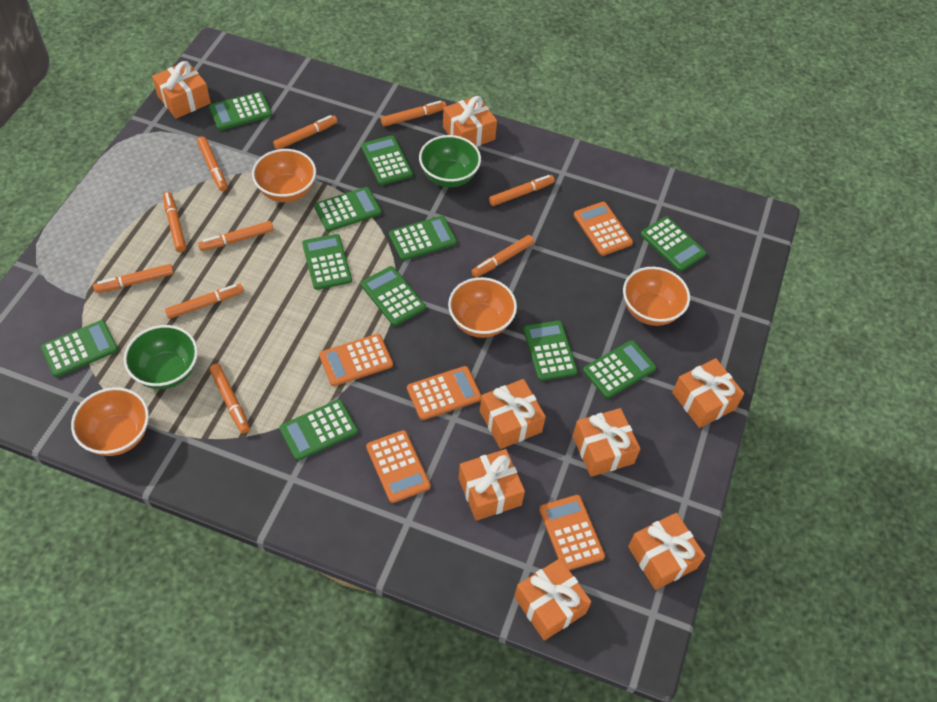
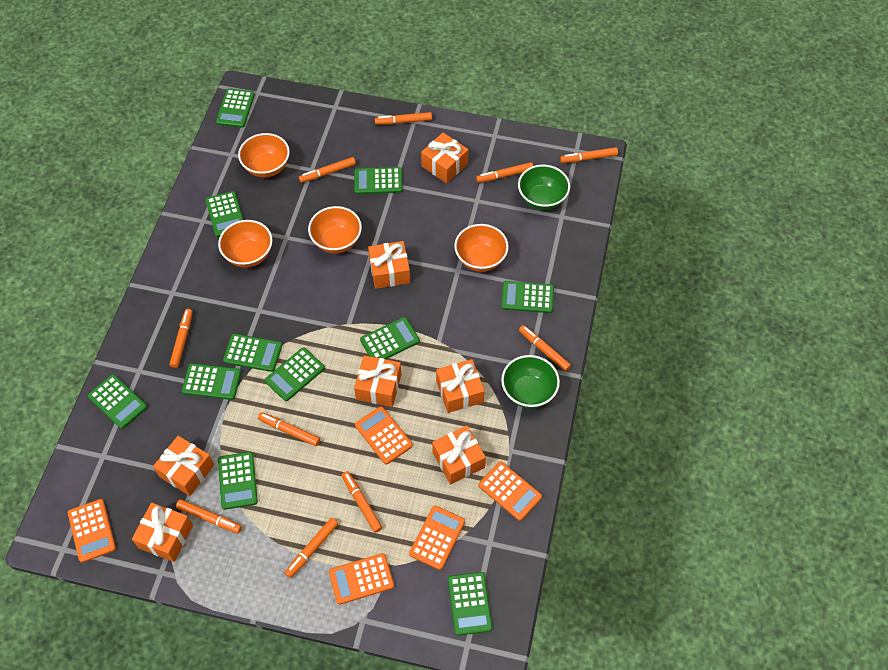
orange gift: 8 -> 7

